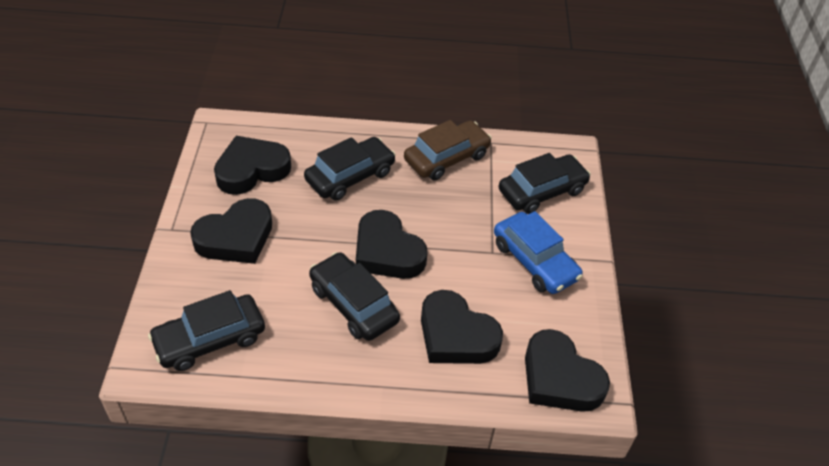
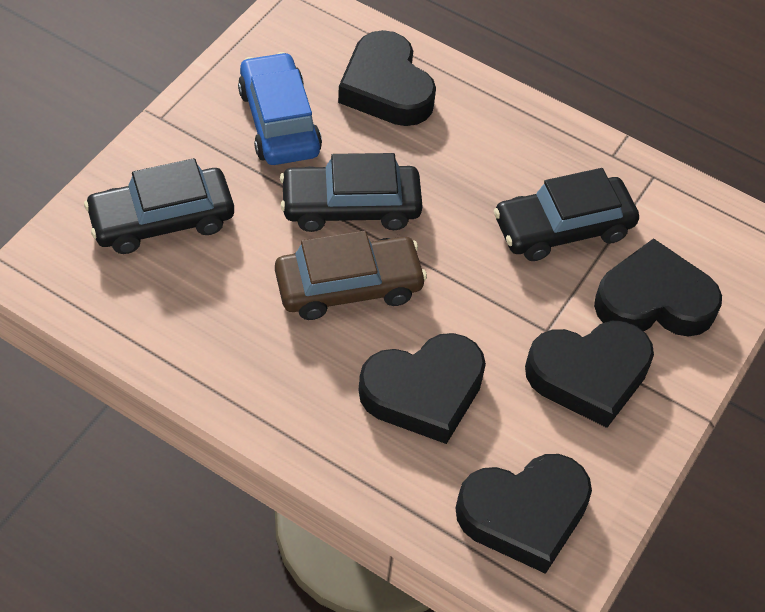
black car: 4 -> 3

